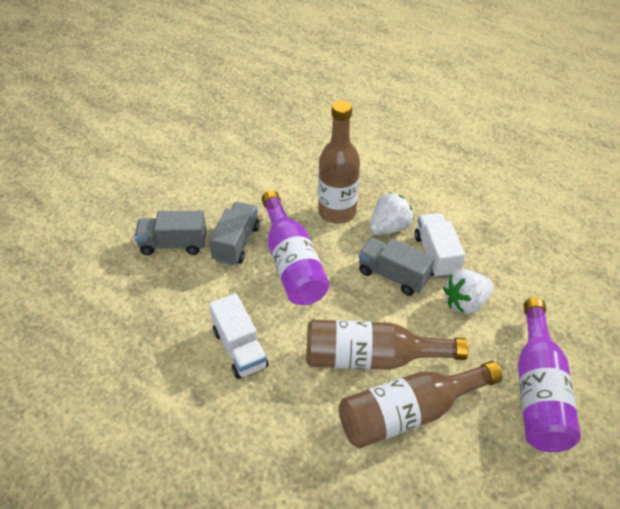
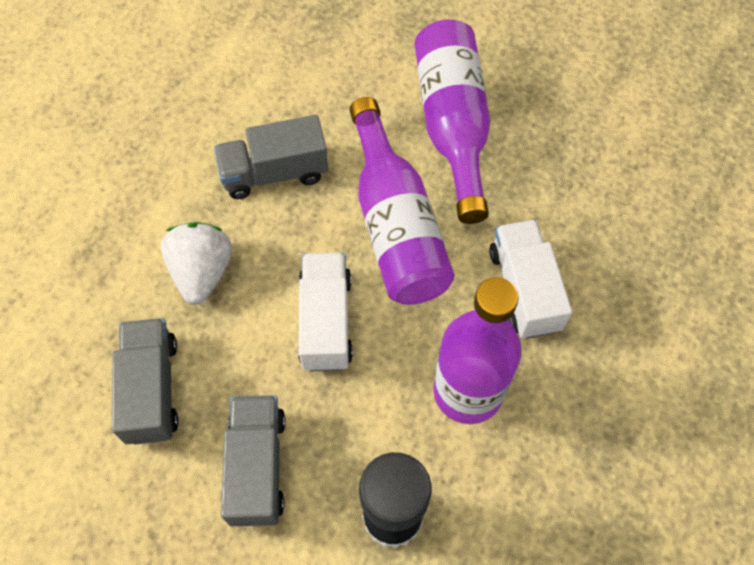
black glue stick: 0 -> 1
brown bottle: 3 -> 0
purple bottle: 2 -> 3
white strawberry: 2 -> 1

